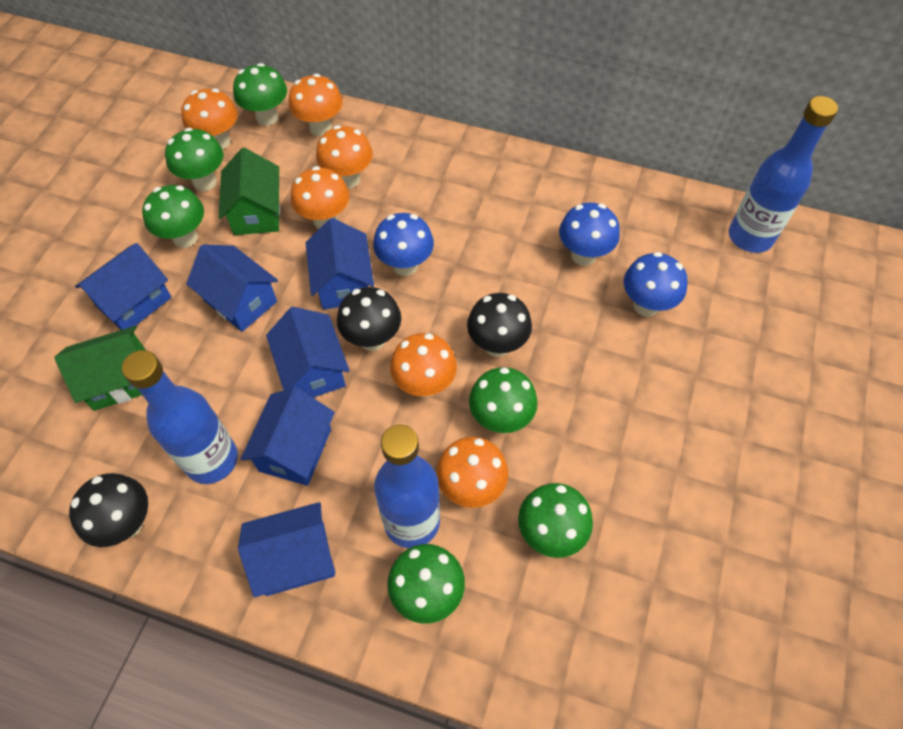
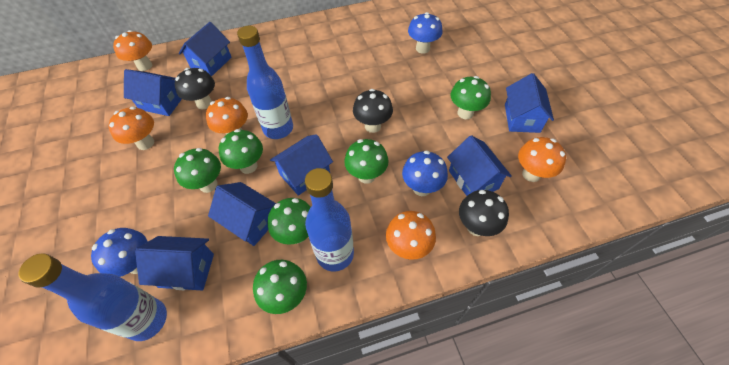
blue house: 6 -> 7
green house: 2 -> 0
orange mushroom: 6 -> 5

